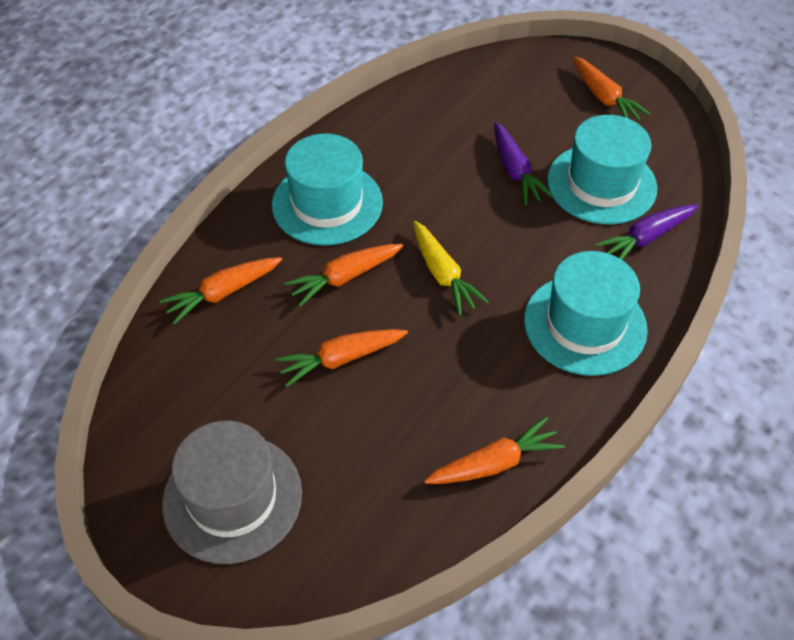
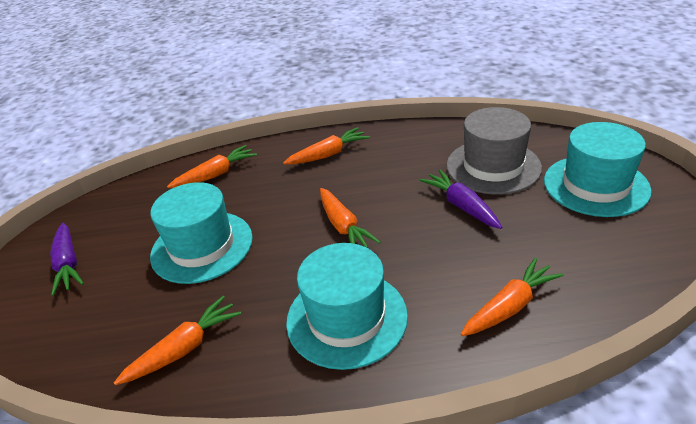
yellow carrot: 1 -> 0

